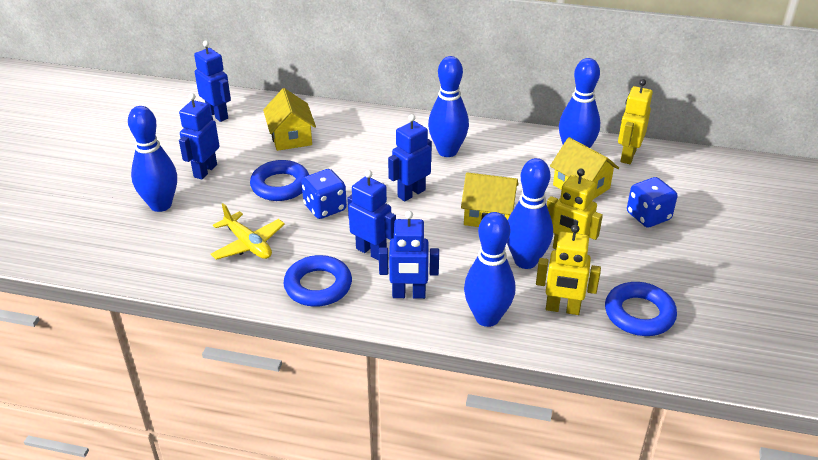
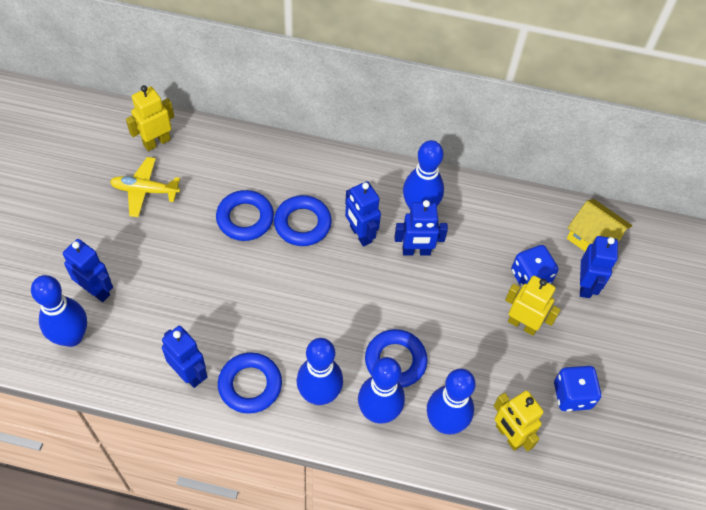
blue ring: 3 -> 4
yellow house: 3 -> 1

